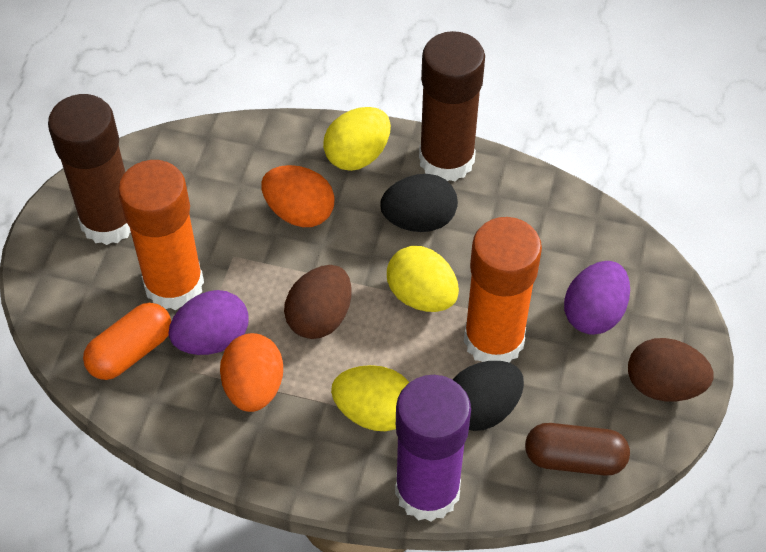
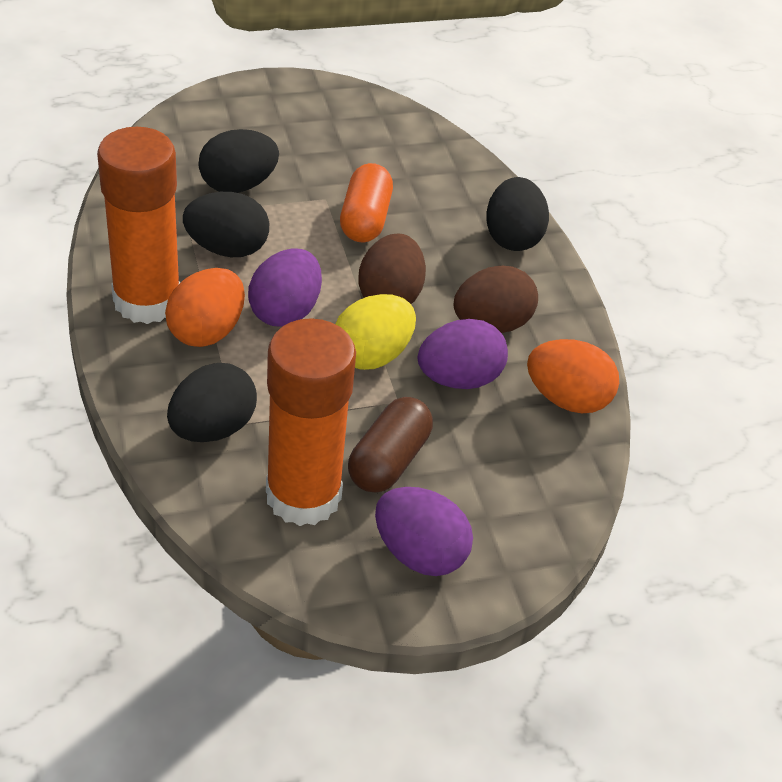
black egg: 2 -> 4
brown glue stick: 2 -> 0
purple egg: 2 -> 3
purple glue stick: 1 -> 0
yellow egg: 3 -> 1

